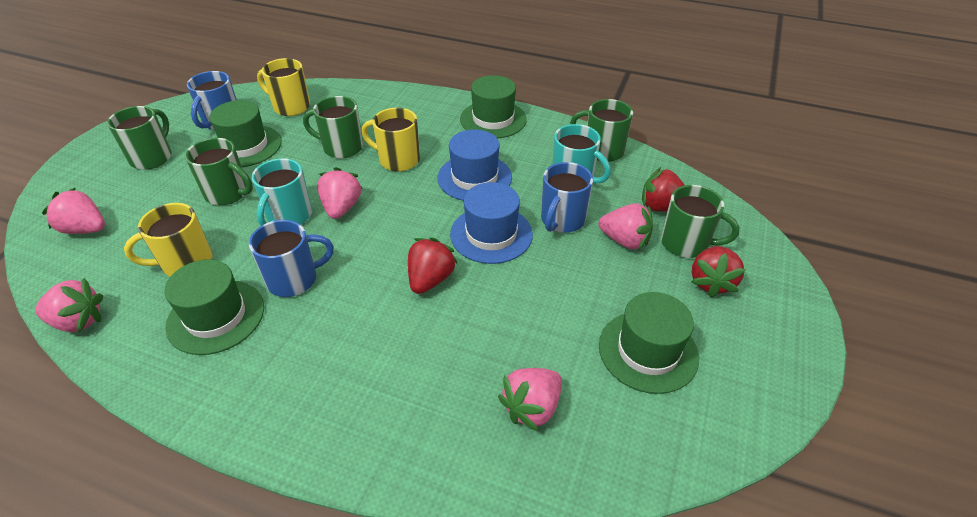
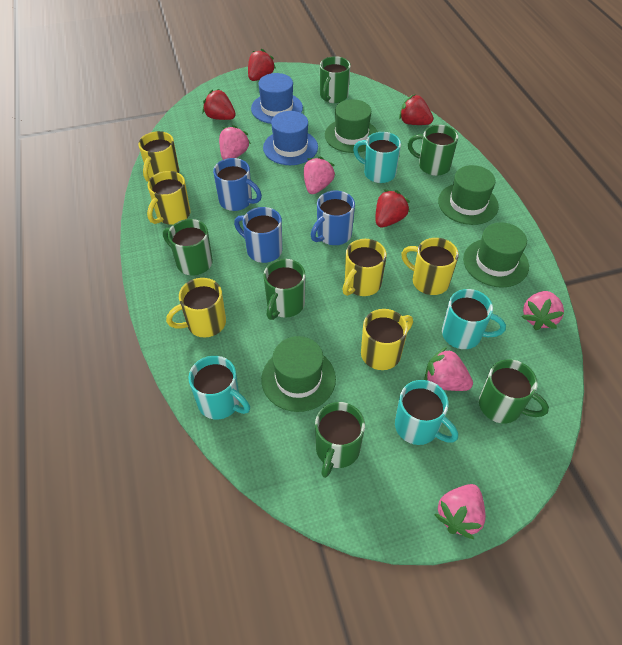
green mug: 5 -> 6
red strawberry: 3 -> 4
turquoise mug: 2 -> 4
yellow mug: 3 -> 6

